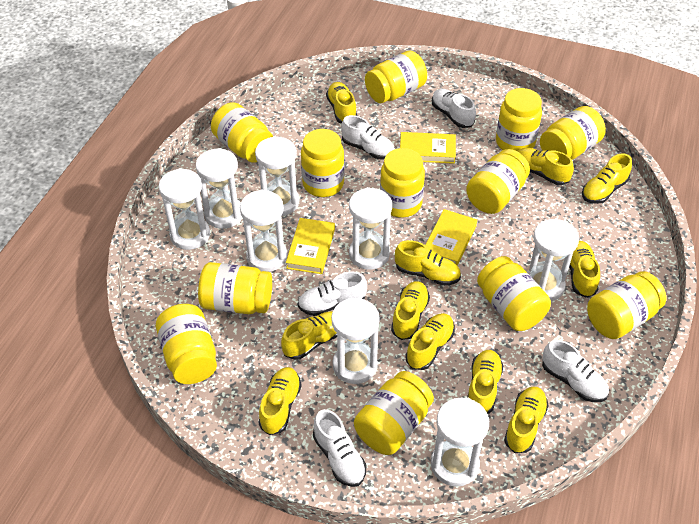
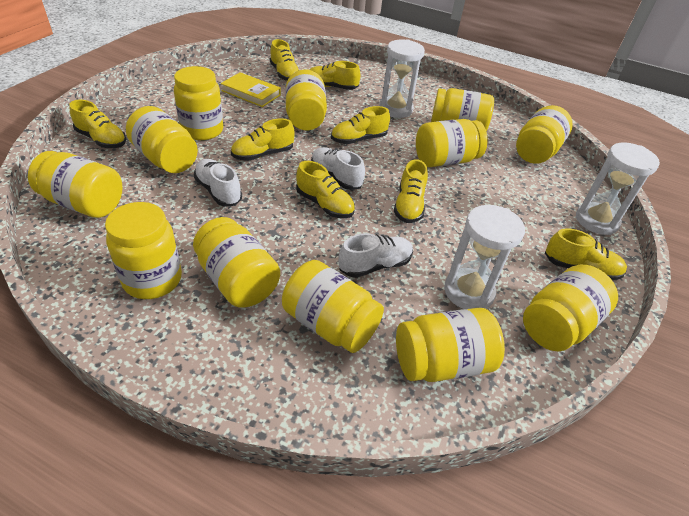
white hourglass: 8 -> 3
white shoe: 5 -> 3
yellow book: 3 -> 1
yellow shoe: 11 -> 8

